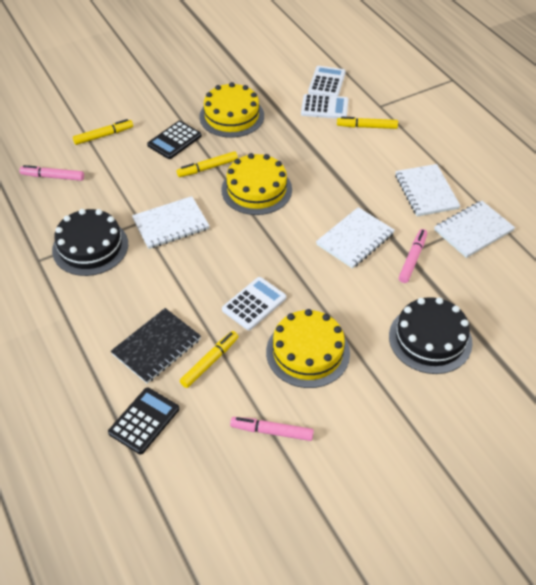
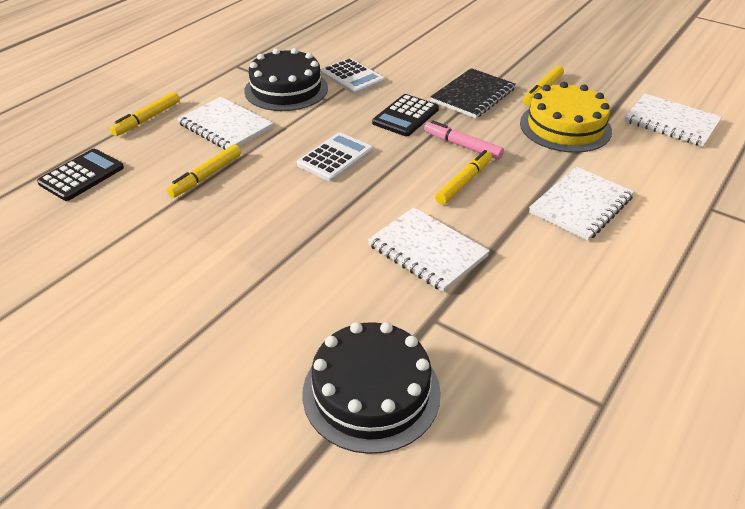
pink marker: 3 -> 1
white calculator: 3 -> 2
yellow cake: 3 -> 1

